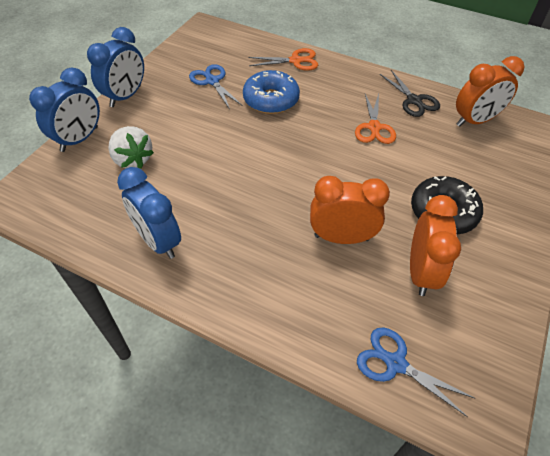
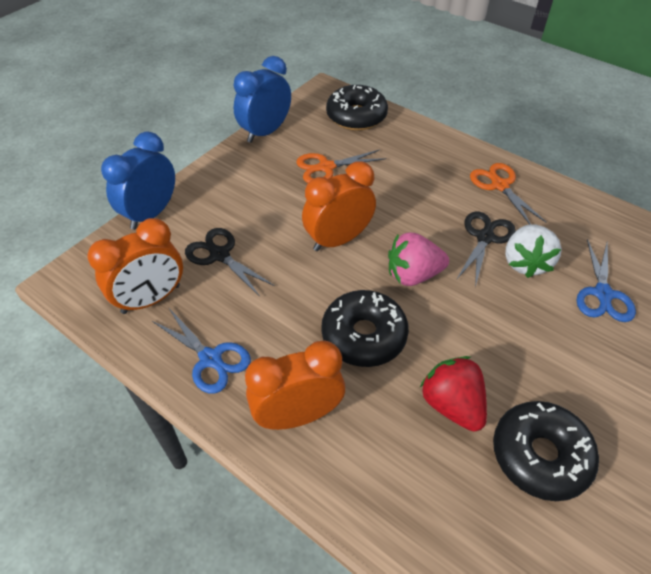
black donut: 1 -> 3
black scissors: 1 -> 2
blue clock: 3 -> 2
blue donut: 1 -> 0
pink strawberry: 0 -> 1
red strawberry: 0 -> 1

